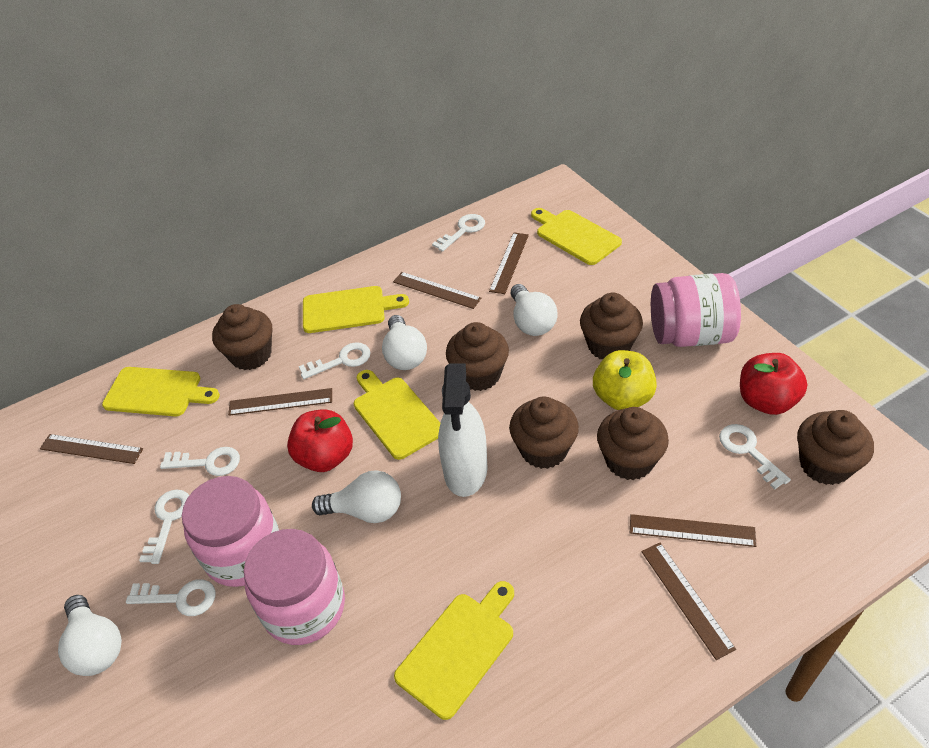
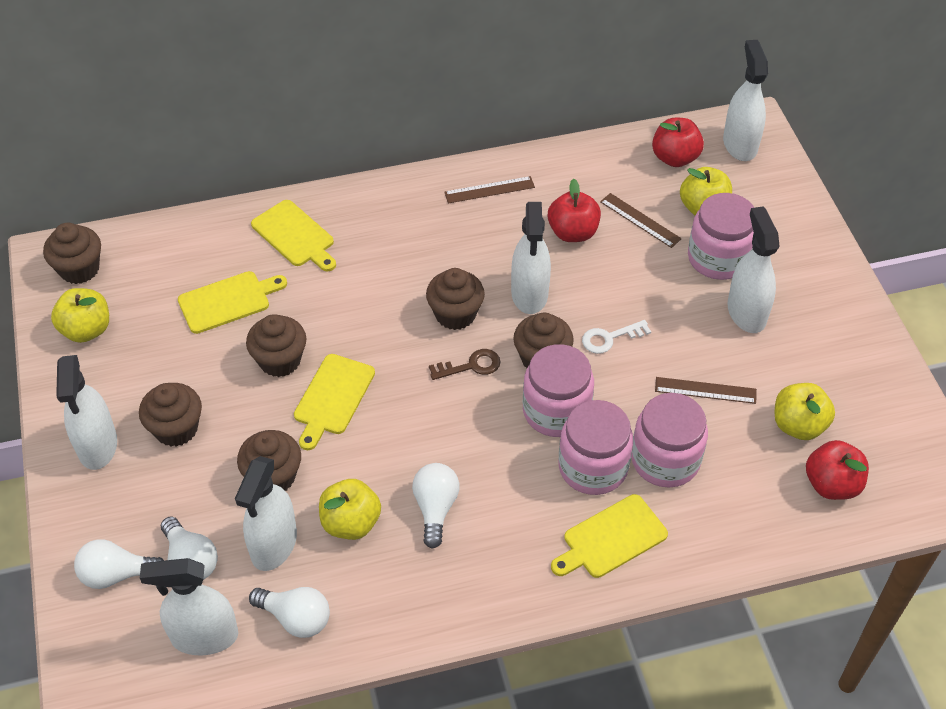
brown key: 0 -> 1
brown ruler: 6 -> 3
pink jar: 3 -> 4
red apple: 2 -> 3
white key: 6 -> 1
white spray bottle: 1 -> 6
yellow apple: 1 -> 4
yellow cutting board: 5 -> 4

